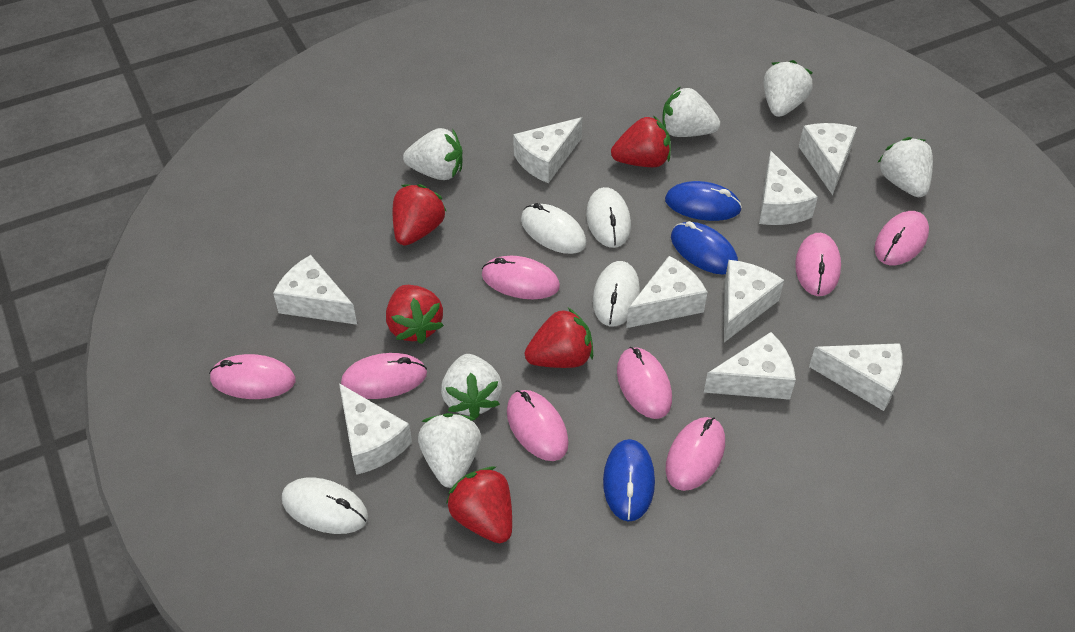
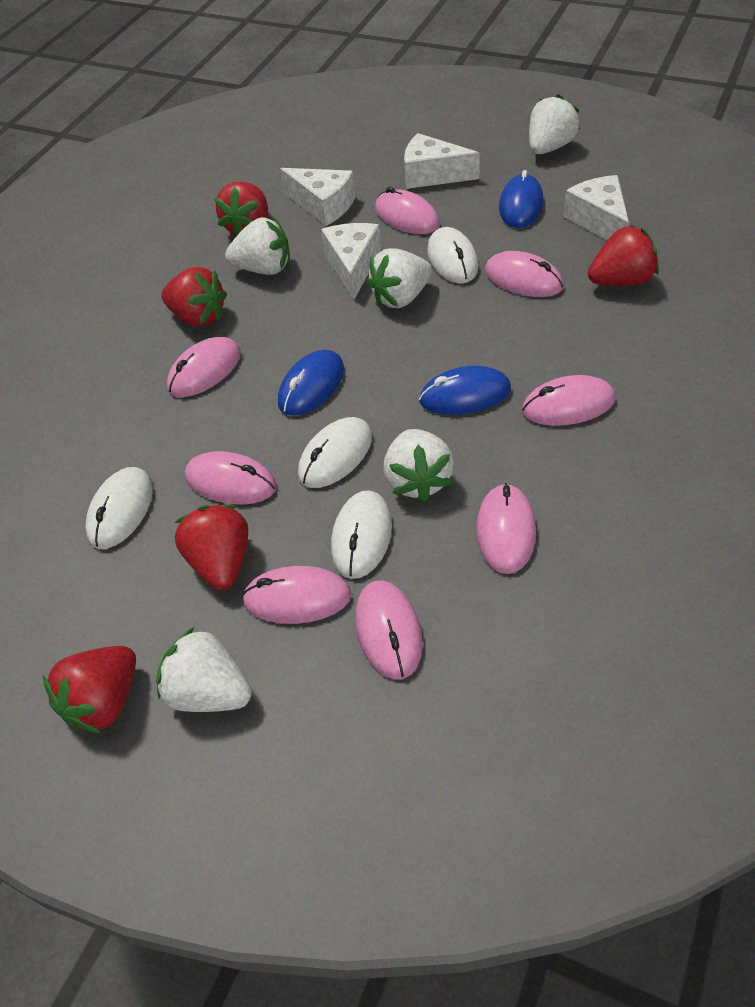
white cheese: 9 -> 4
white strawberry: 6 -> 5

